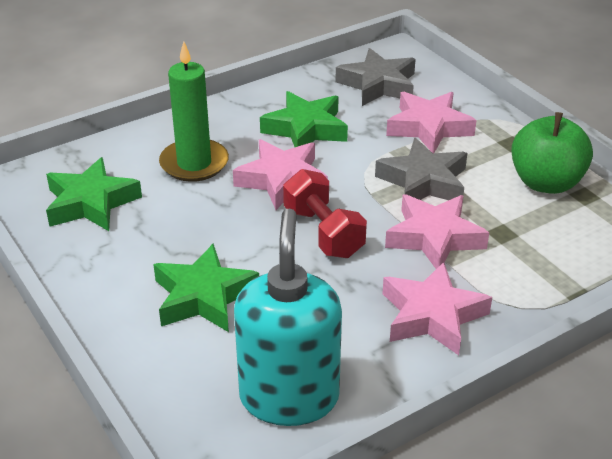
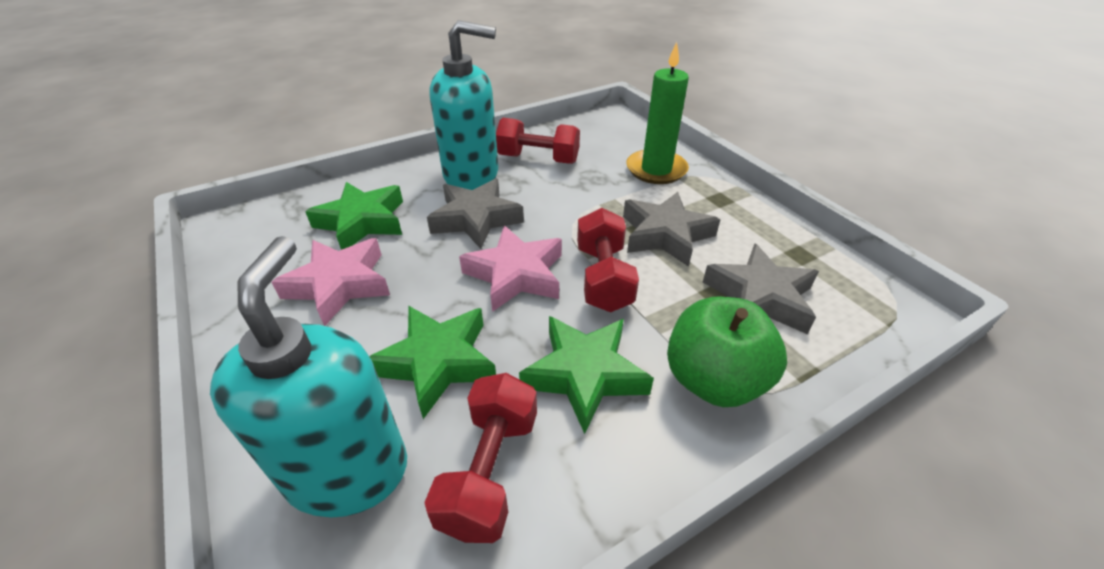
grey star: 2 -> 3
pink star: 4 -> 2
red dumbbell: 1 -> 3
turquoise soap dispenser: 1 -> 2

